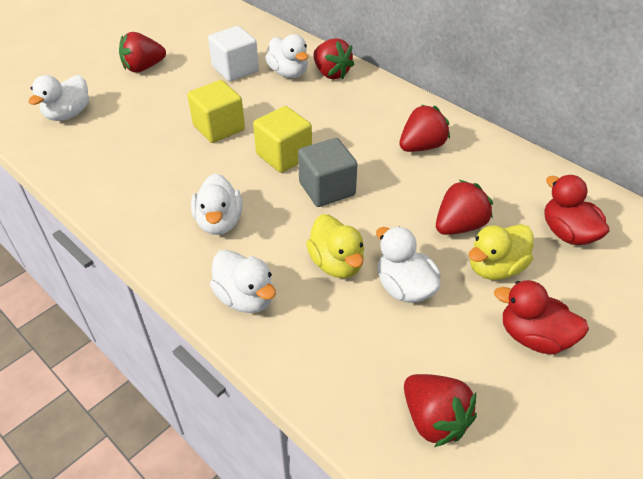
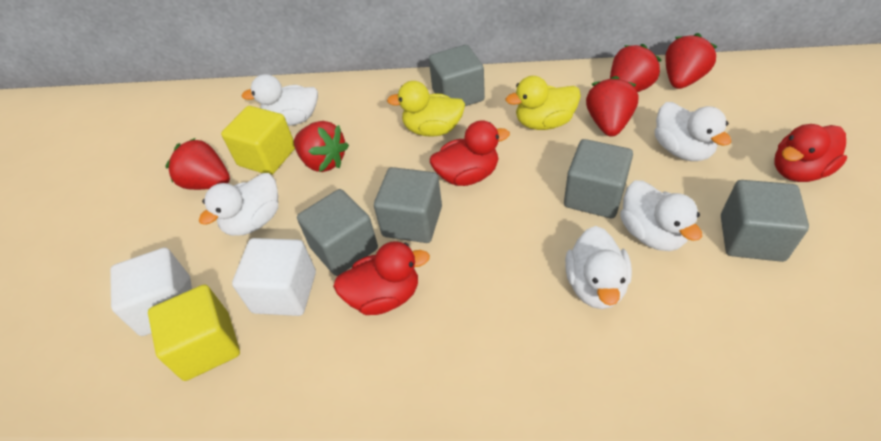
grey cube: 1 -> 5
red duck: 2 -> 3
white cube: 1 -> 2

